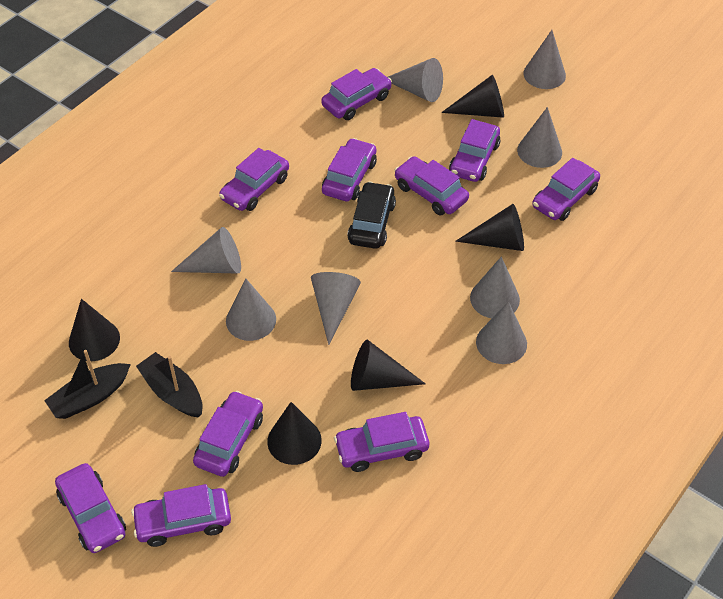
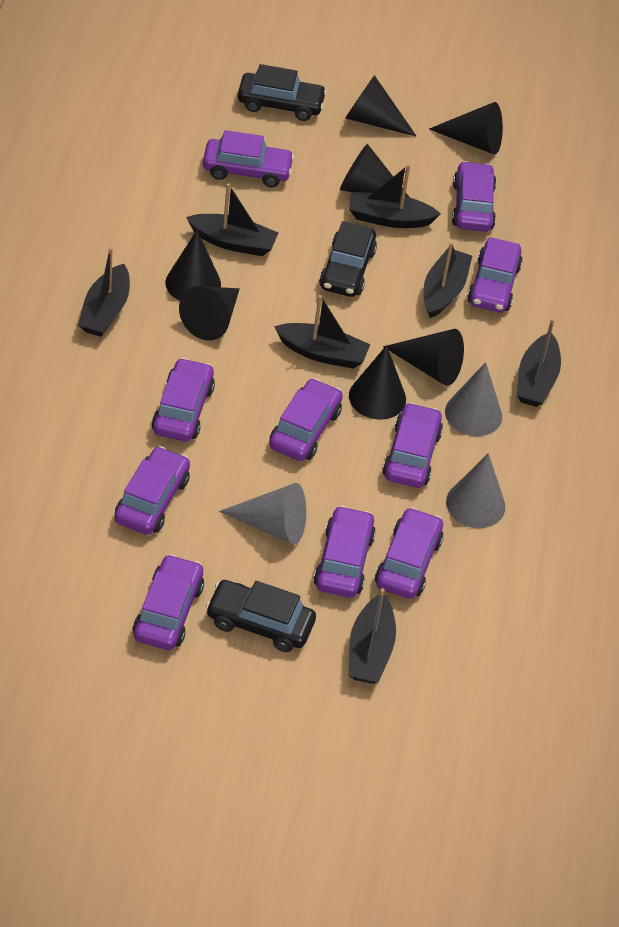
black boat: 2 -> 7
black car: 1 -> 3
black cone: 5 -> 7
grey cone: 8 -> 3

